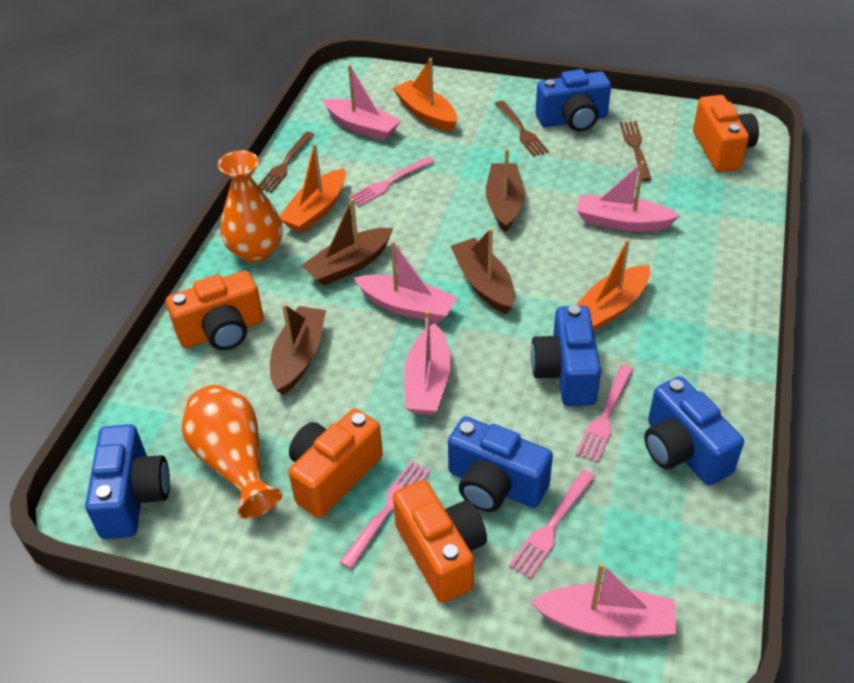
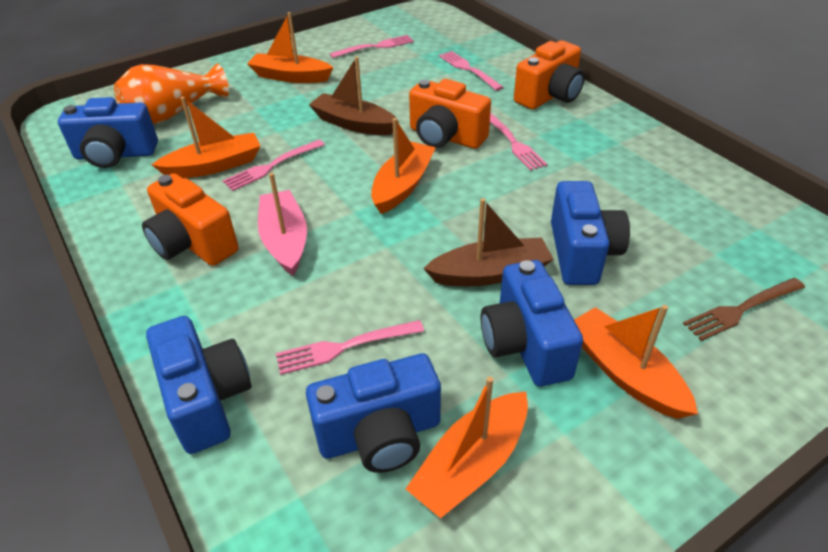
brown boat: 4 -> 2
brown fork: 3 -> 1
orange boat: 3 -> 5
orange camera: 4 -> 3
orange vase: 2 -> 1
pink boat: 5 -> 1
pink fork: 4 -> 5

